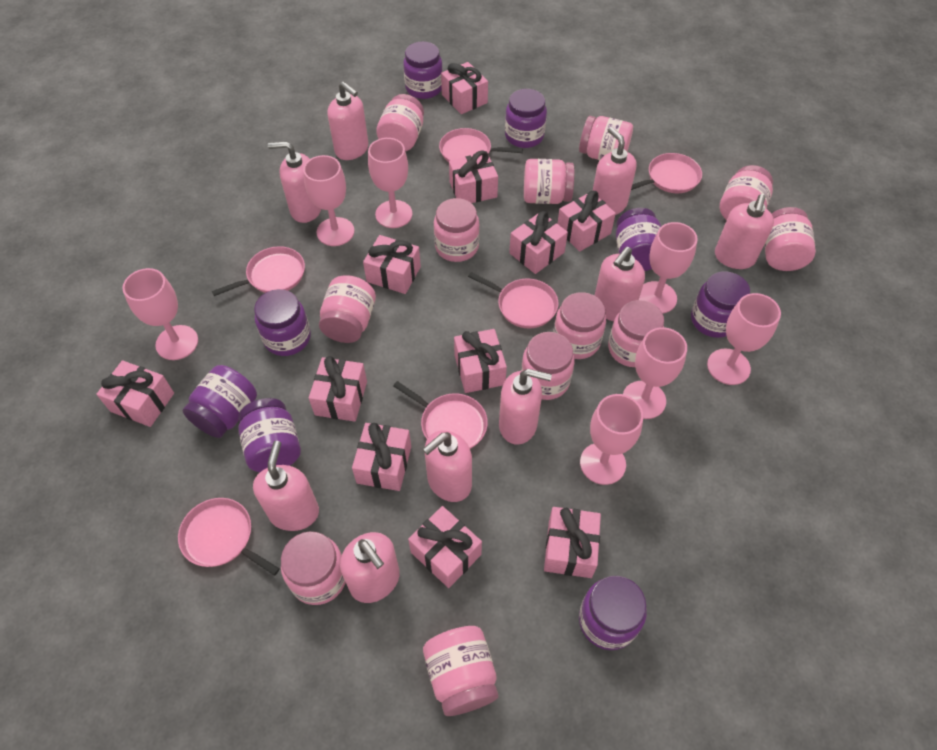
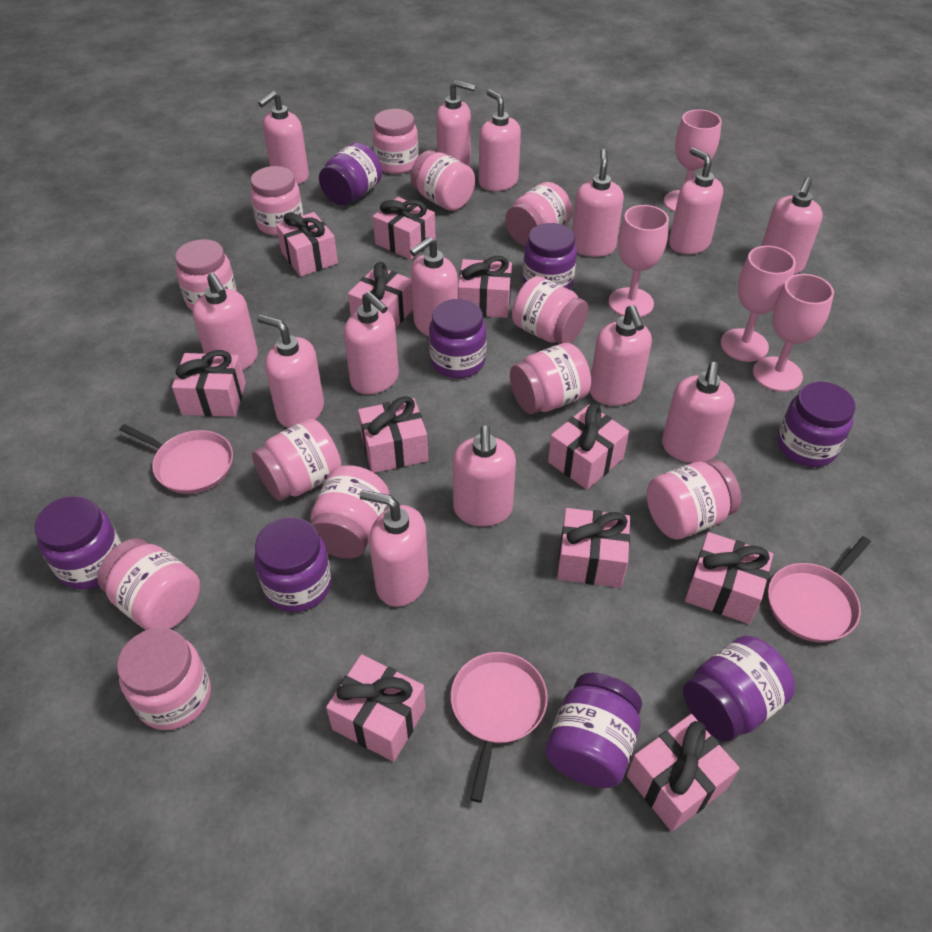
pink goblet: 7 -> 4
pink pan: 6 -> 3
pink soap dispenser: 9 -> 14

